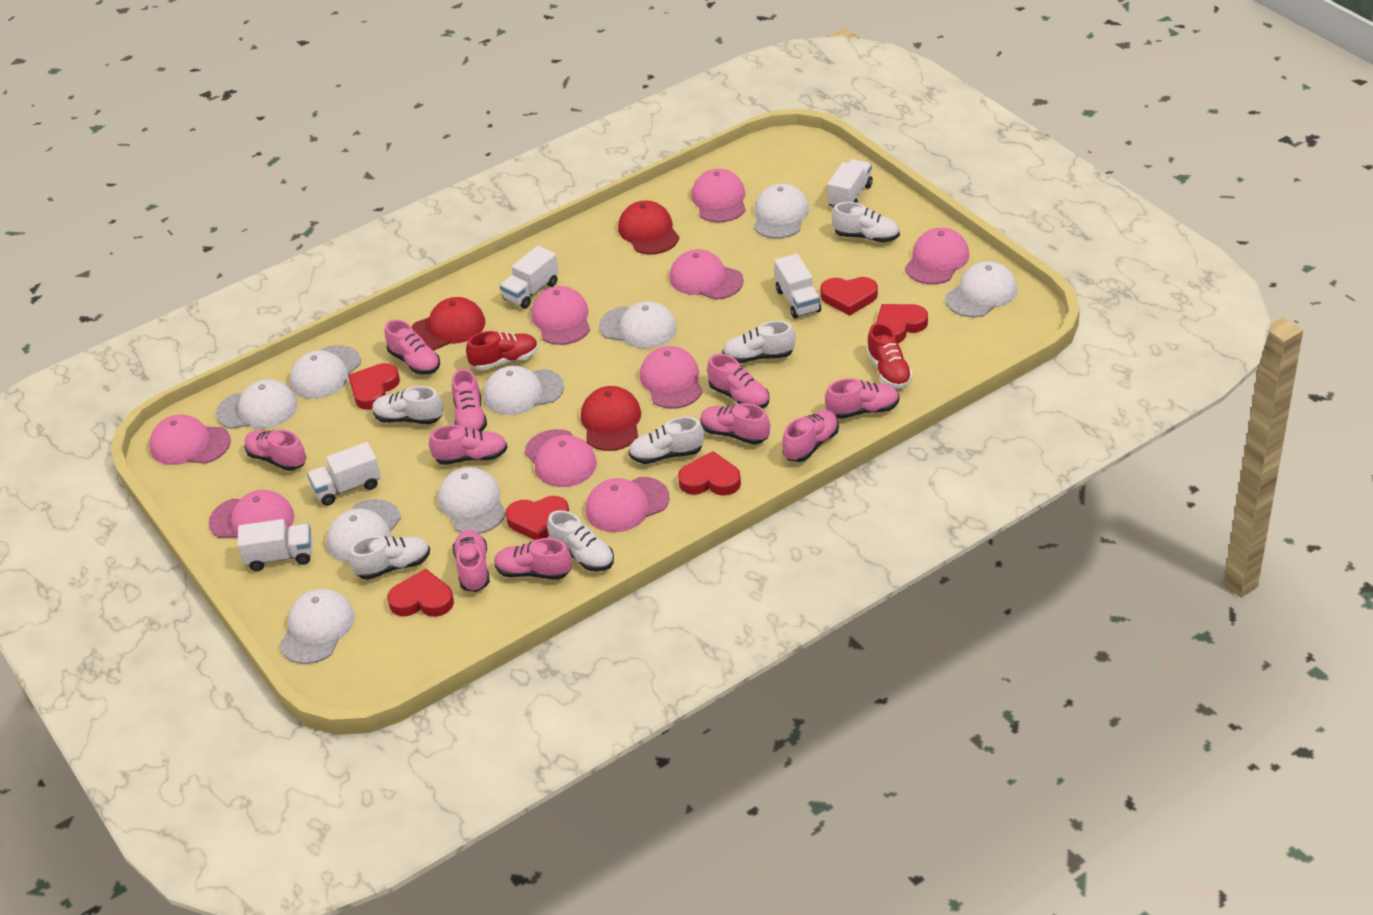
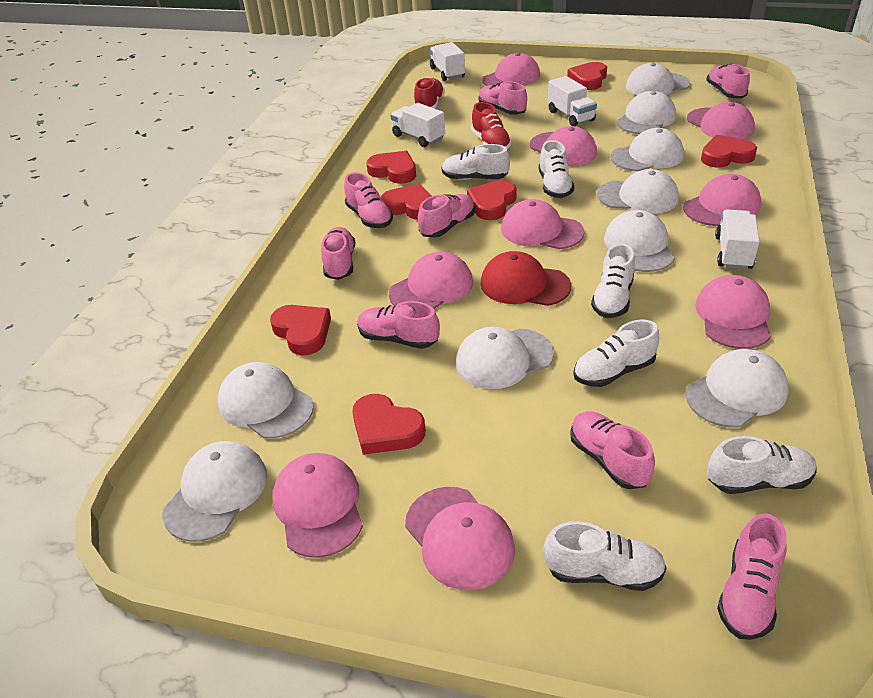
pink shoe: 10 -> 8
red cap: 3 -> 1
red heart: 6 -> 7
white truck: 5 -> 4

